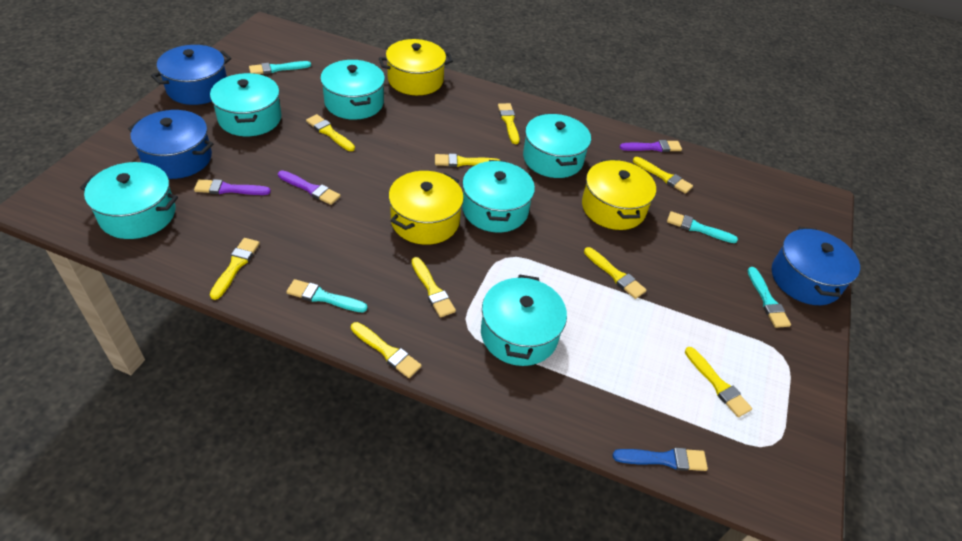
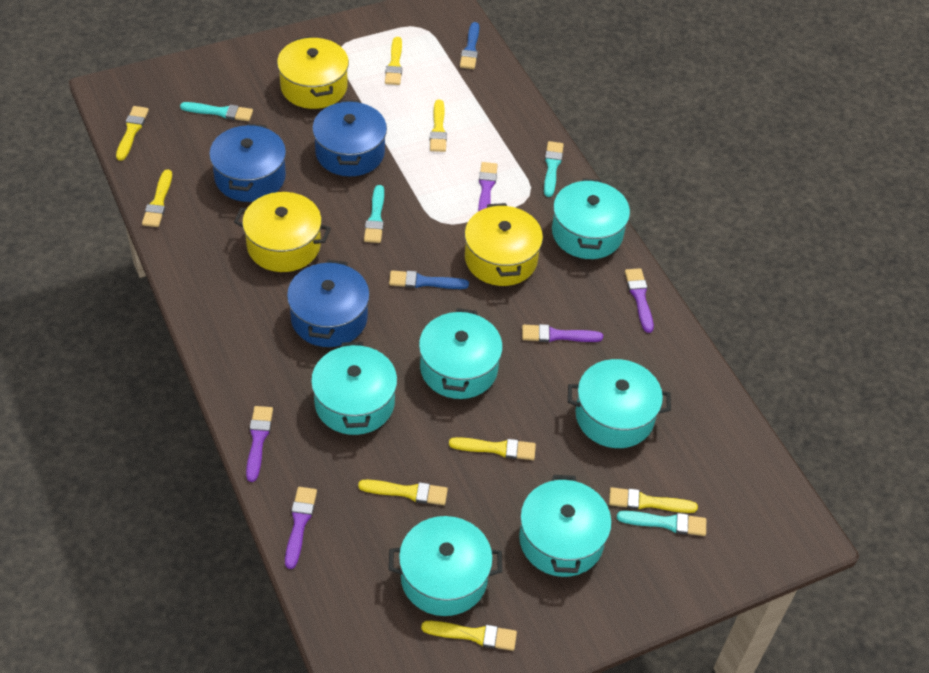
blue brush: 1 -> 2
purple brush: 3 -> 5
yellow brush: 9 -> 8

